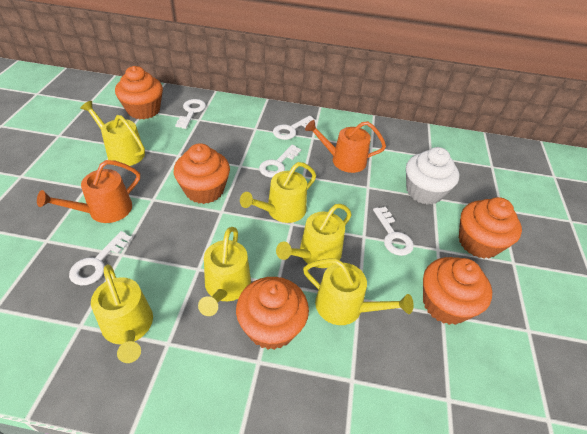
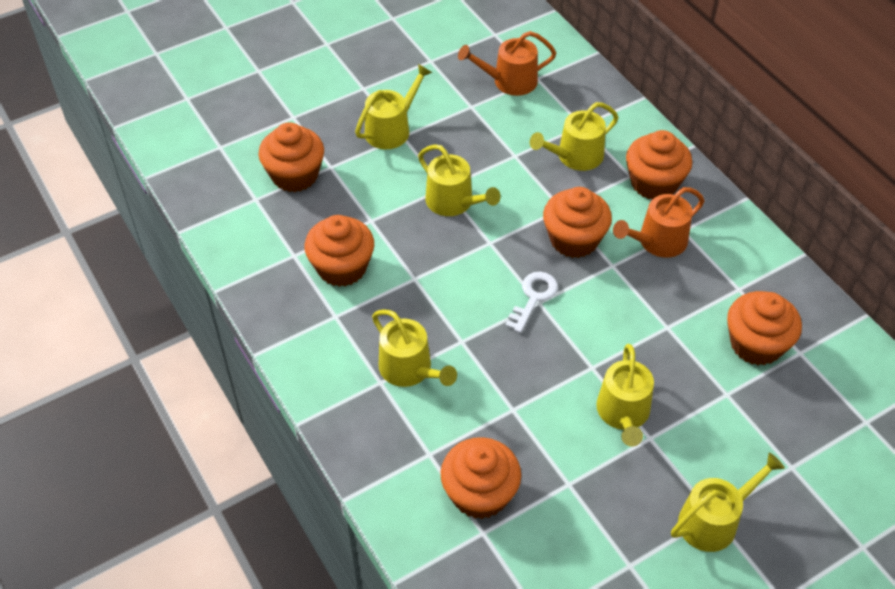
orange cupcake: 5 -> 6
white cupcake: 1 -> 0
white key: 5 -> 1

